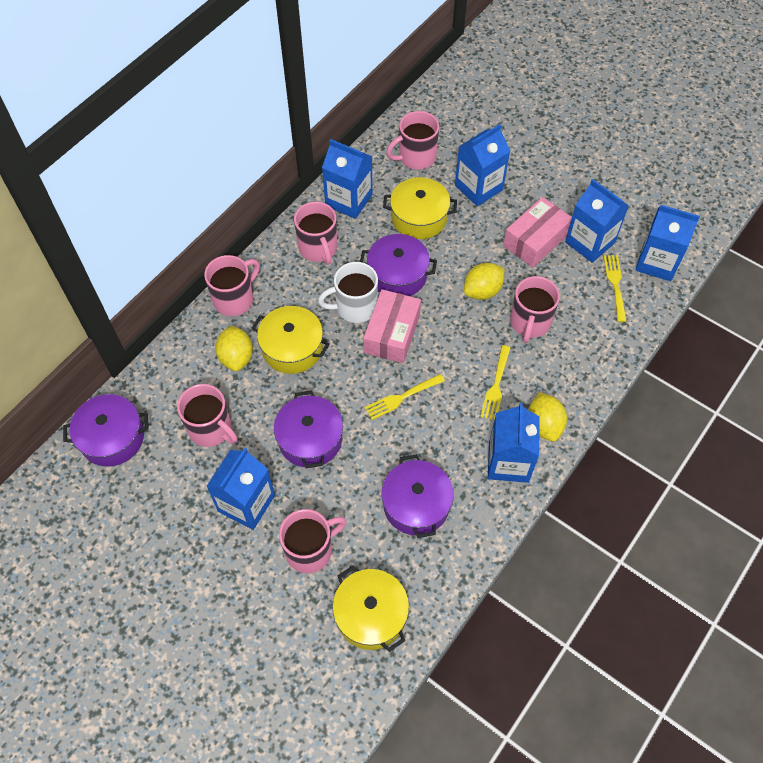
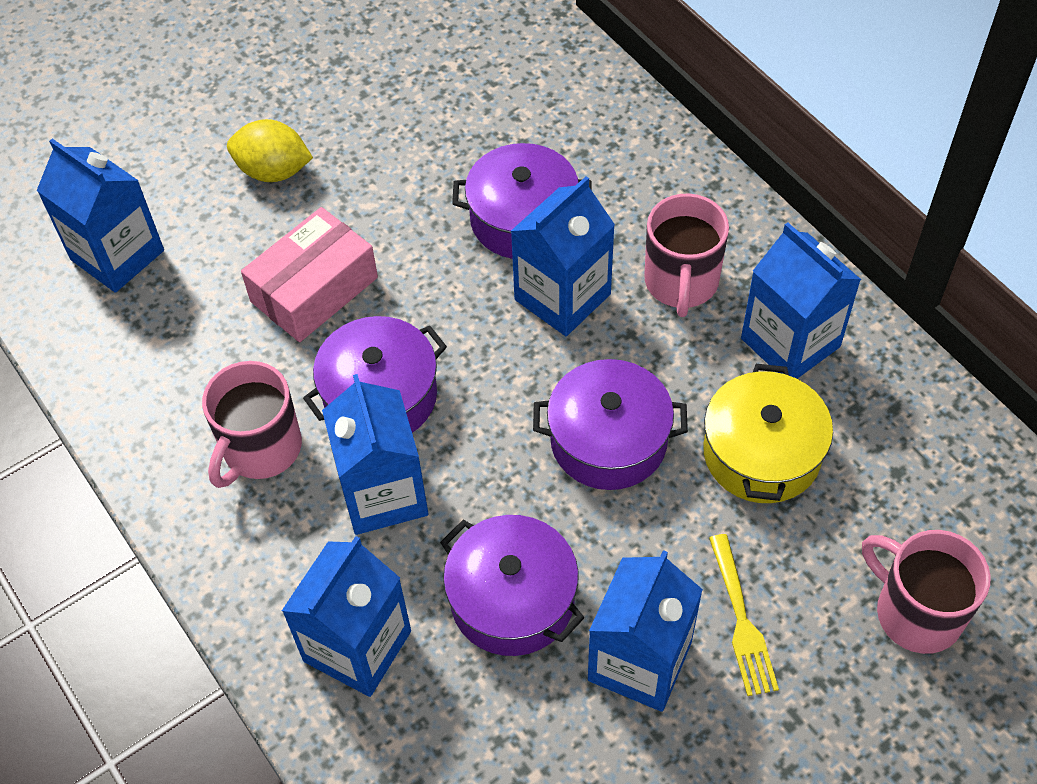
pink box: 2 -> 1
pink mug: 6 -> 3
white mug: 1 -> 0
yellow fork: 3 -> 1
yellow lemon: 3 -> 1
yellow pot: 3 -> 1

